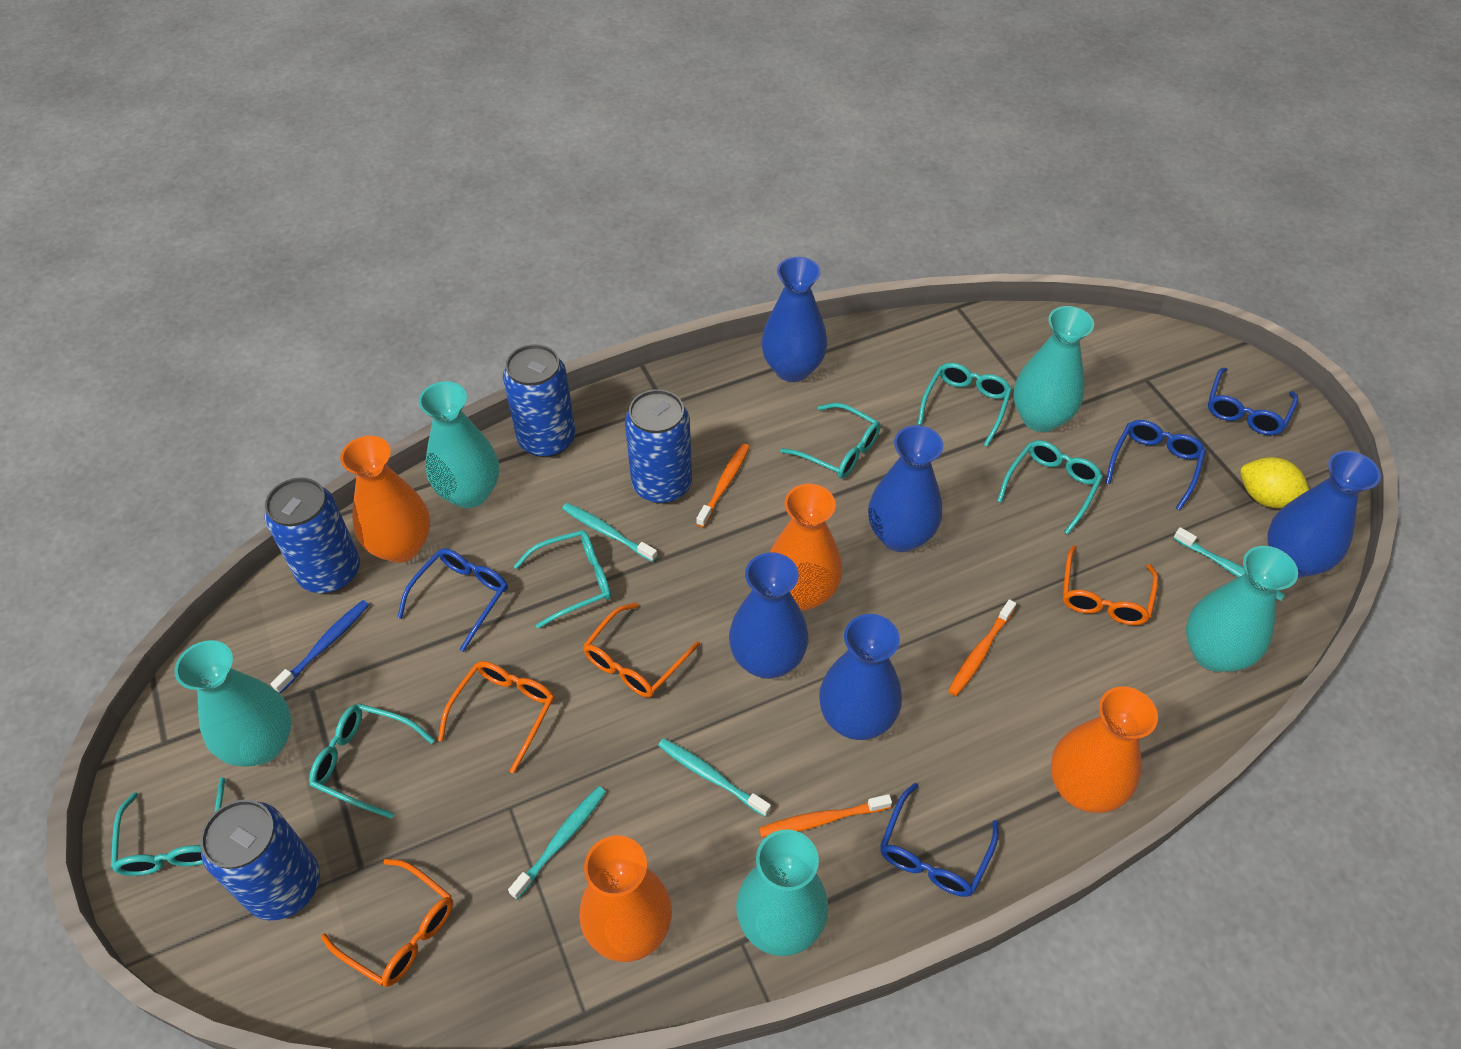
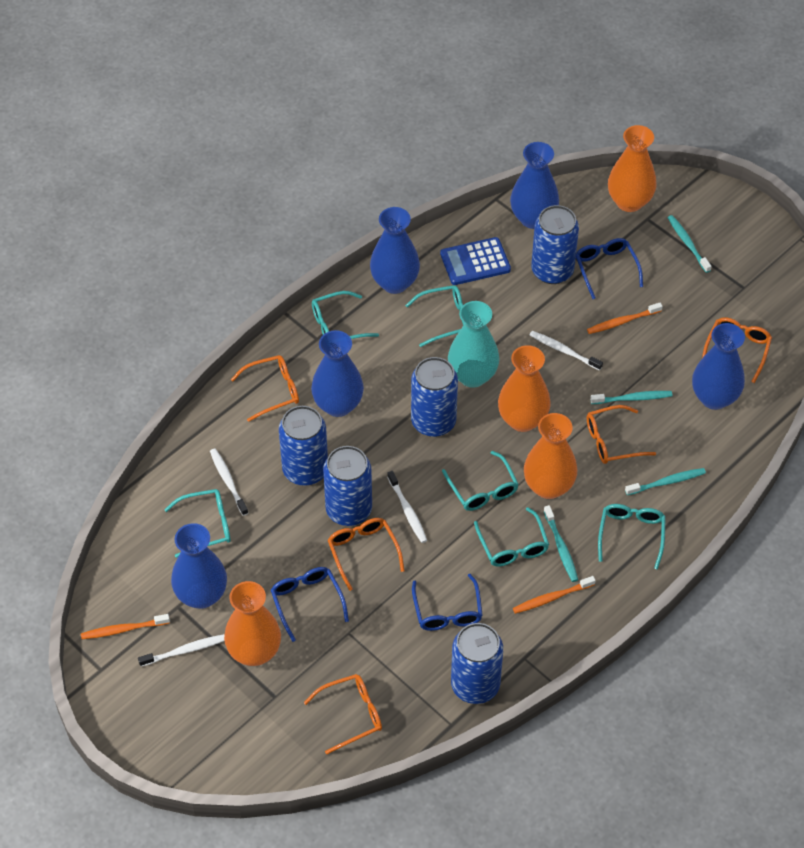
blue calculator: 0 -> 1
blue can: 4 -> 5
blue glasses: 4 -> 3
blue toothbrush: 1 -> 0
orange glasses: 4 -> 5
turquoise vase: 5 -> 1
white toothbrush: 0 -> 4
yellow lemon: 1 -> 0

